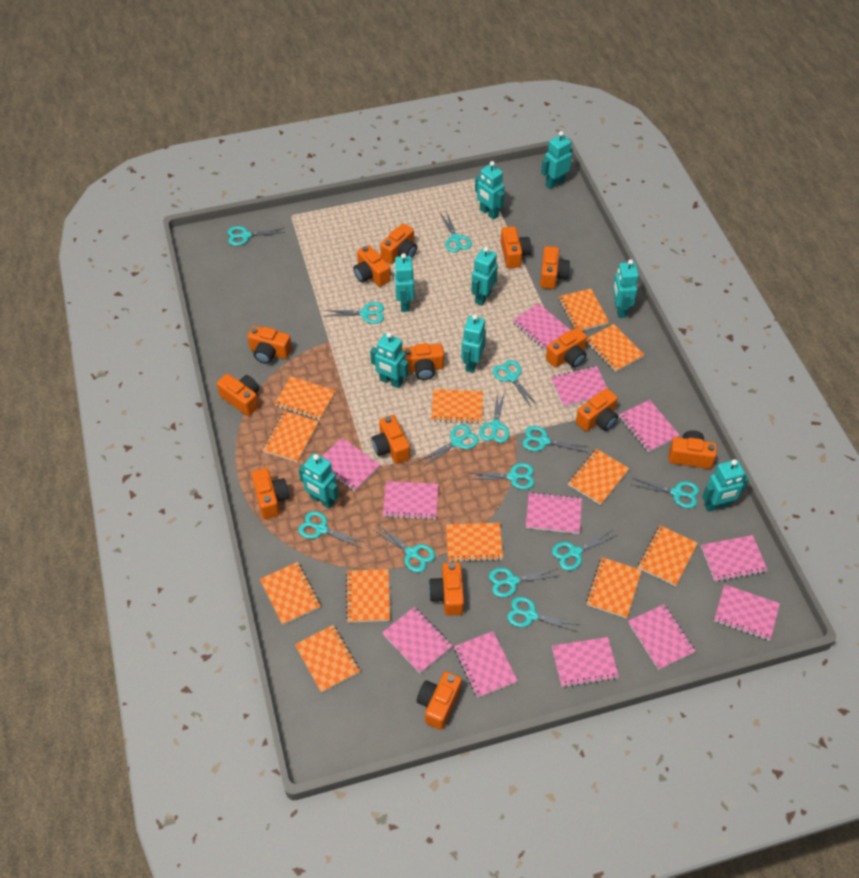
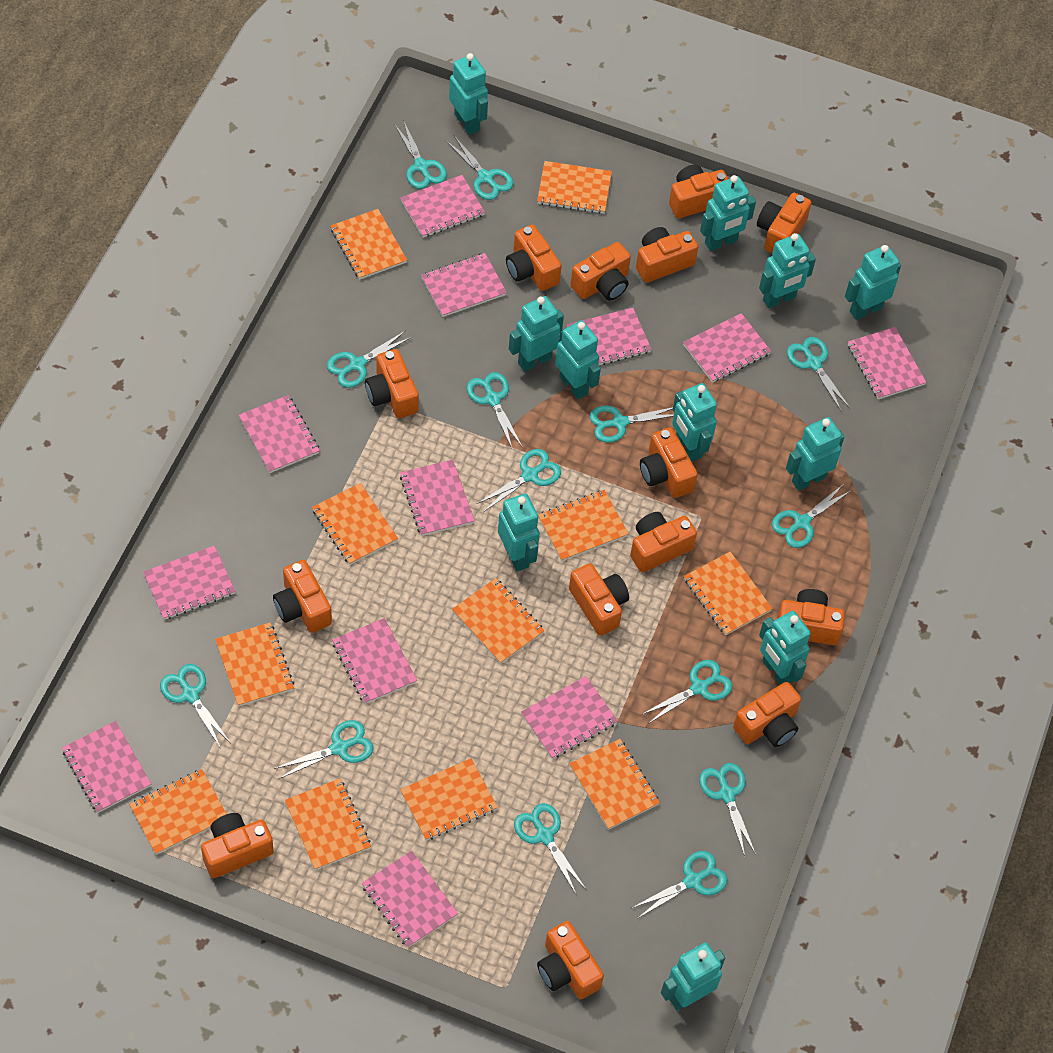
orange notebook: 12 -> 11
turquoise robot: 9 -> 11

